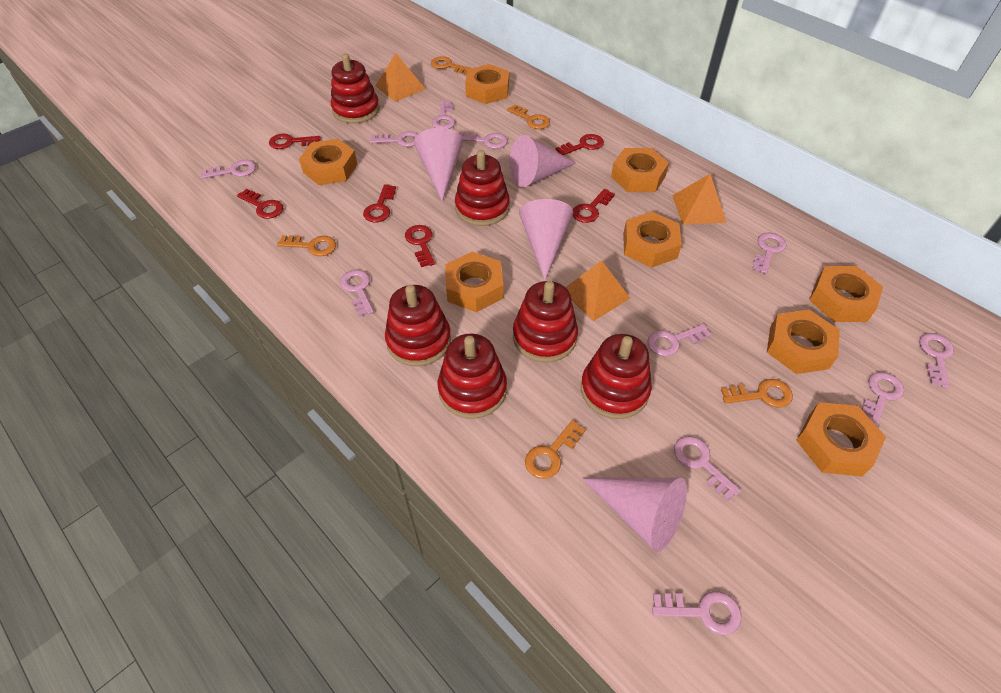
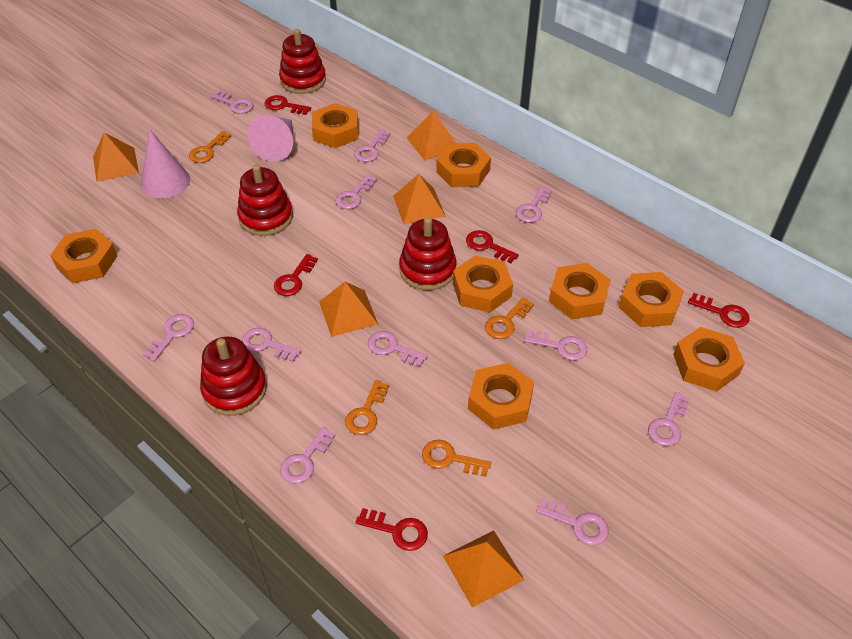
orange key: 5 -> 4
orange pyramid: 3 -> 5
pink cone: 4 -> 2
red key: 6 -> 5
red stacking toy: 6 -> 4

